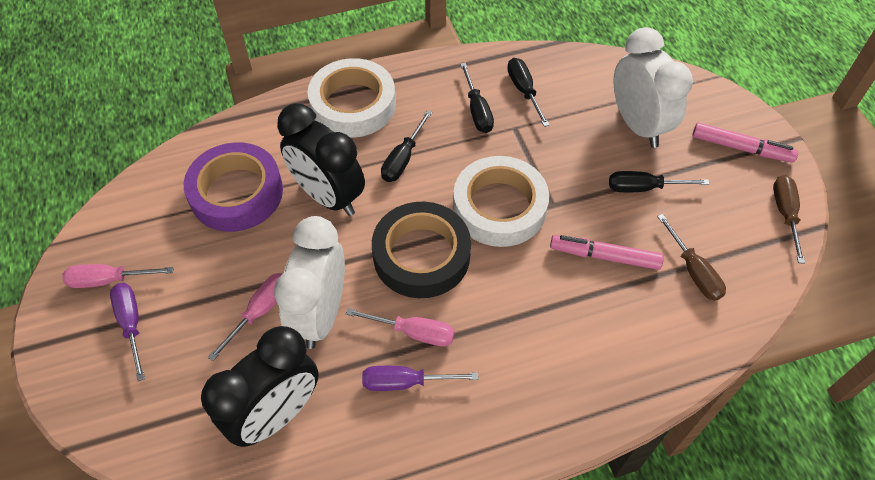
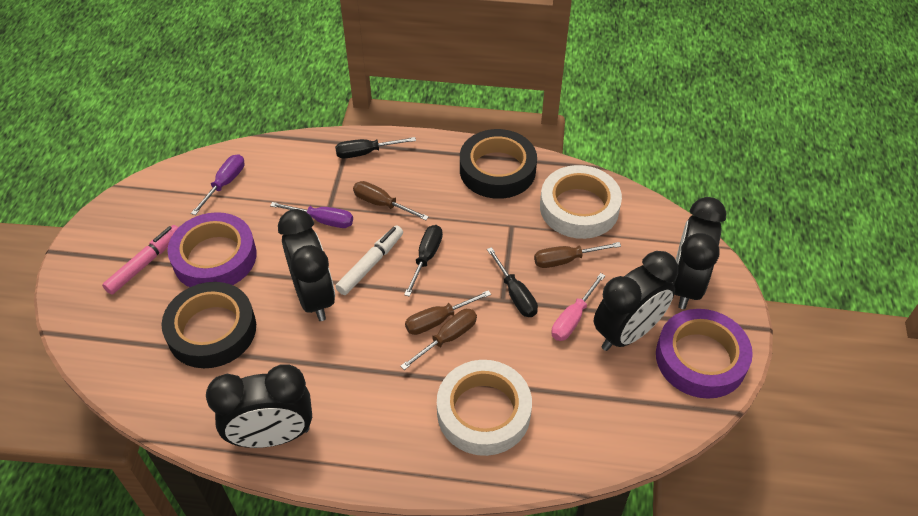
black clock: 2 -> 4
black screwdriver: 4 -> 3
black tape: 1 -> 2
brown screwdriver: 2 -> 4
pink marker: 2 -> 1
pink screwdriver: 3 -> 1
purple tape: 1 -> 2
white clock: 2 -> 0
white marker: 0 -> 1

